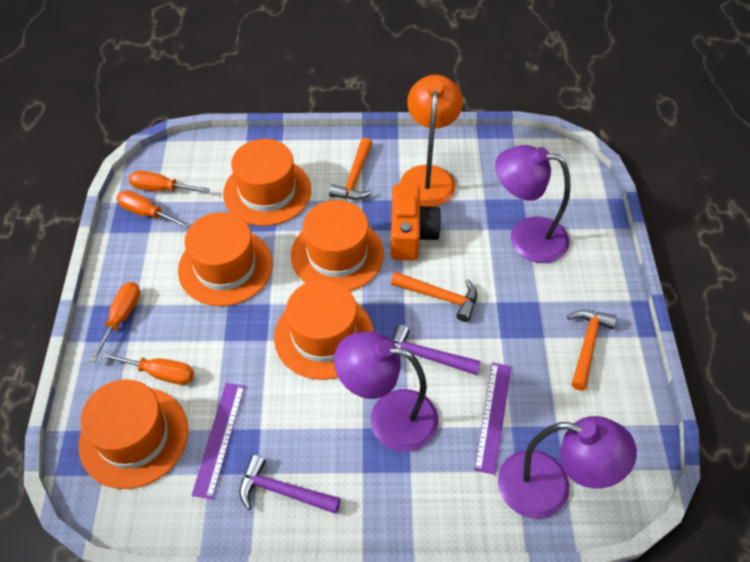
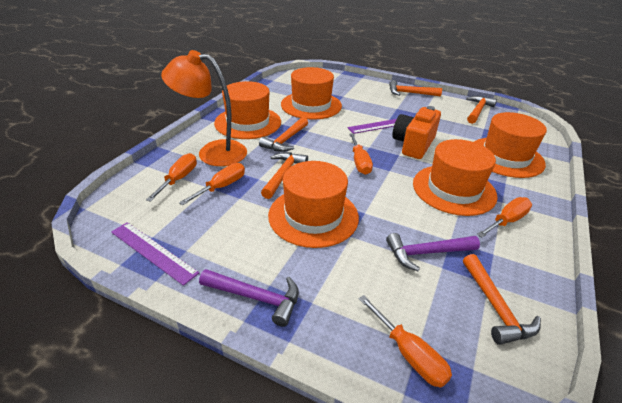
orange hammer: 3 -> 5
orange screwdriver: 4 -> 5
purple lamp: 3 -> 0

